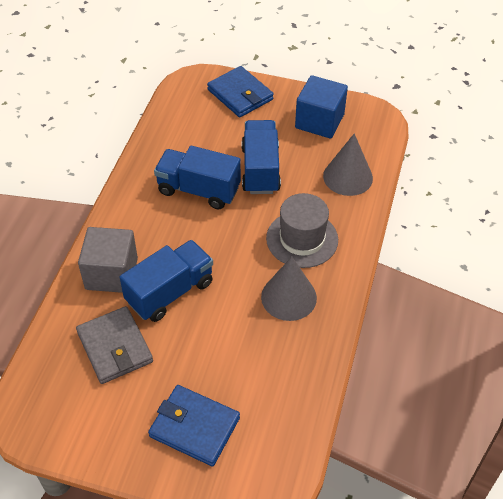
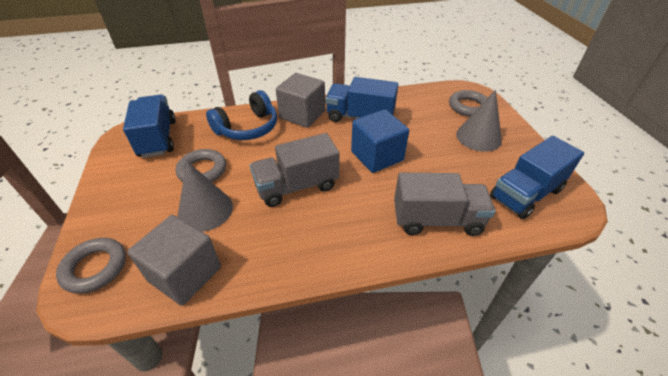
blue headphones: 0 -> 1
blue wallet: 2 -> 0
grey cube: 1 -> 2
grey hat: 1 -> 0
grey ring: 0 -> 3
grey truck: 0 -> 2
grey wallet: 1 -> 0

